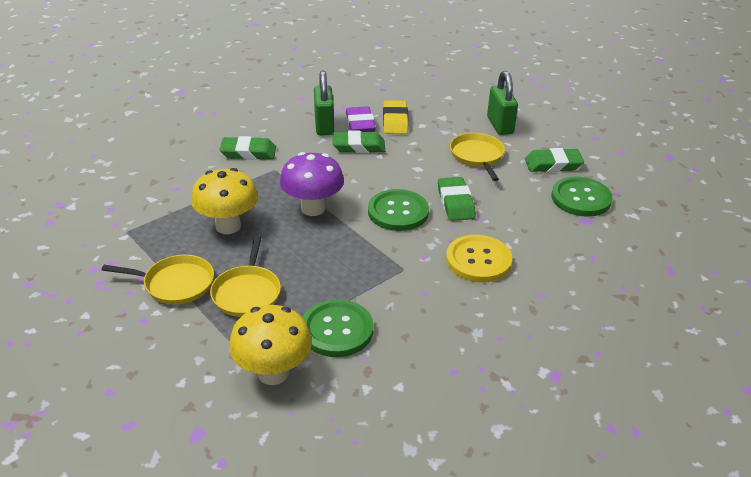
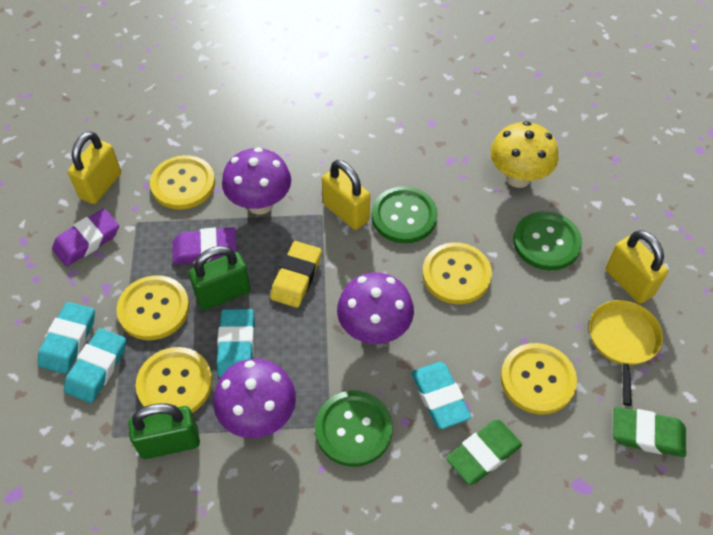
green eraser: 4 -> 2
purple eraser: 1 -> 2
purple mushroom: 1 -> 3
turquoise eraser: 0 -> 4
yellow button: 1 -> 5
yellow mushroom: 2 -> 1
yellow padlock: 0 -> 3
yellow pan: 3 -> 1

